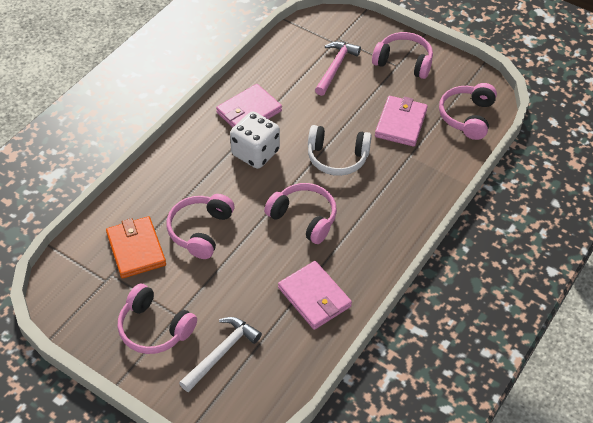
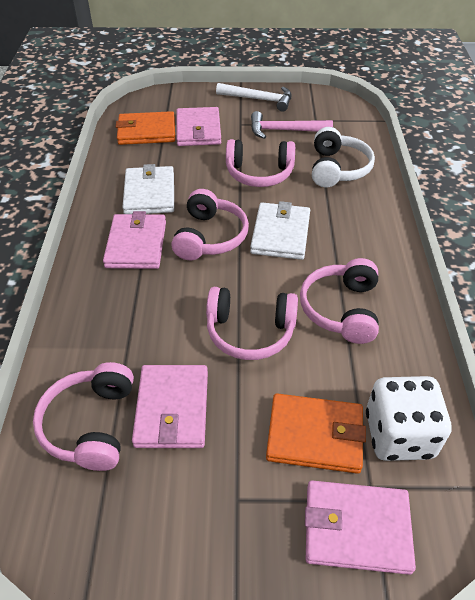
orange wallet: 1 -> 2
pink wallet: 3 -> 4
white wallet: 0 -> 2

